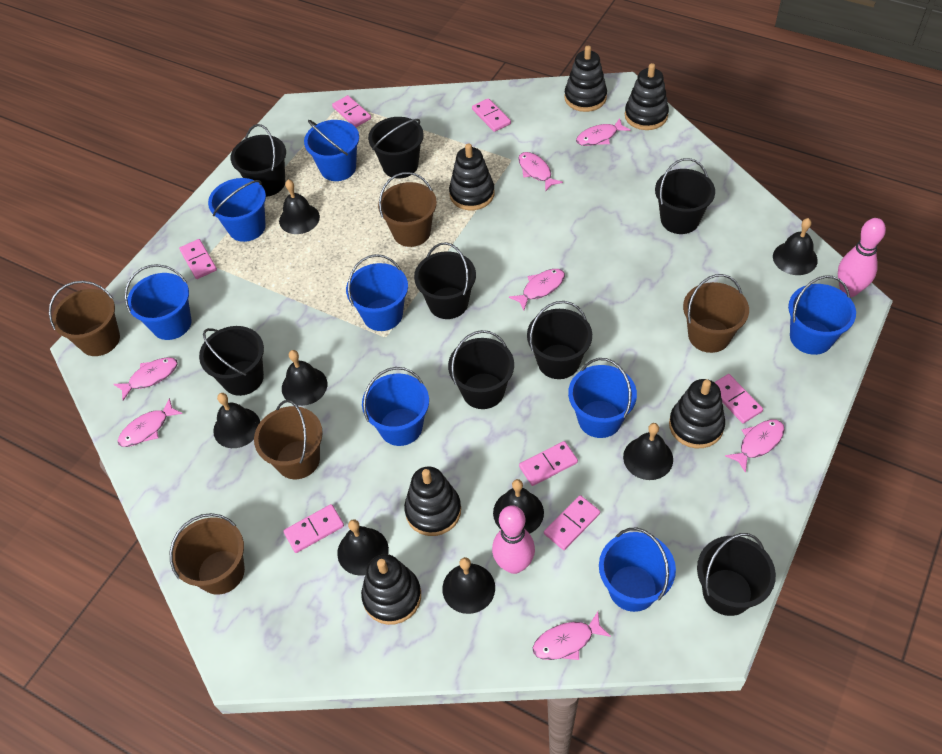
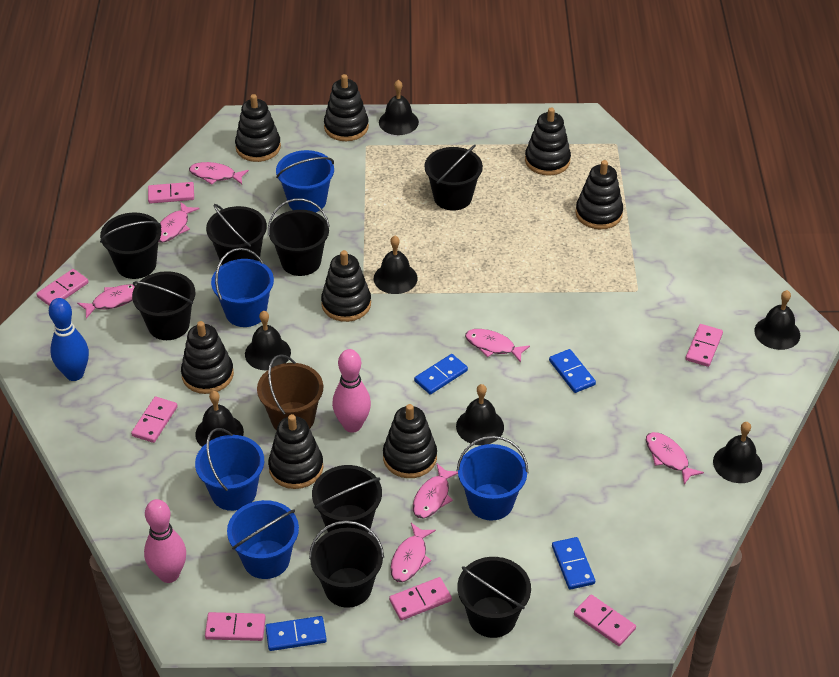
black bell: 8 -> 7
black stacking toy: 6 -> 8
blue bowling pin: 0 -> 1
blue bucket: 8 -> 5
blue domino: 0 -> 4
brown bucket: 5 -> 1

